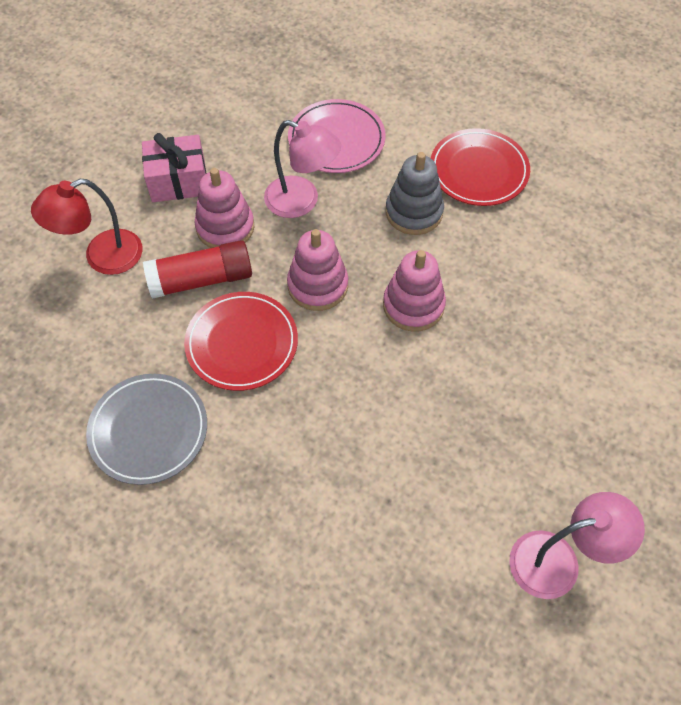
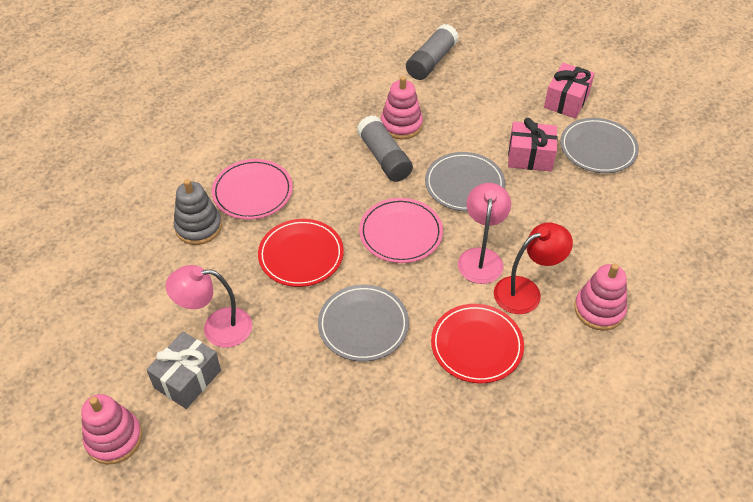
grey gift: 0 -> 1
grey glue stick: 0 -> 2
grey plate: 1 -> 3
pink gift: 1 -> 2
pink plate: 1 -> 2
red glue stick: 1 -> 0

